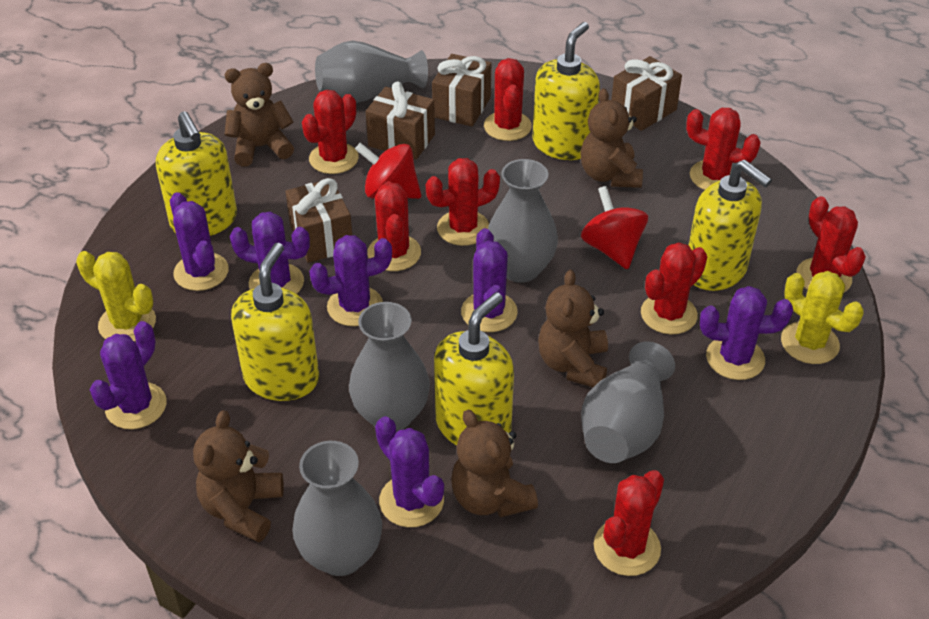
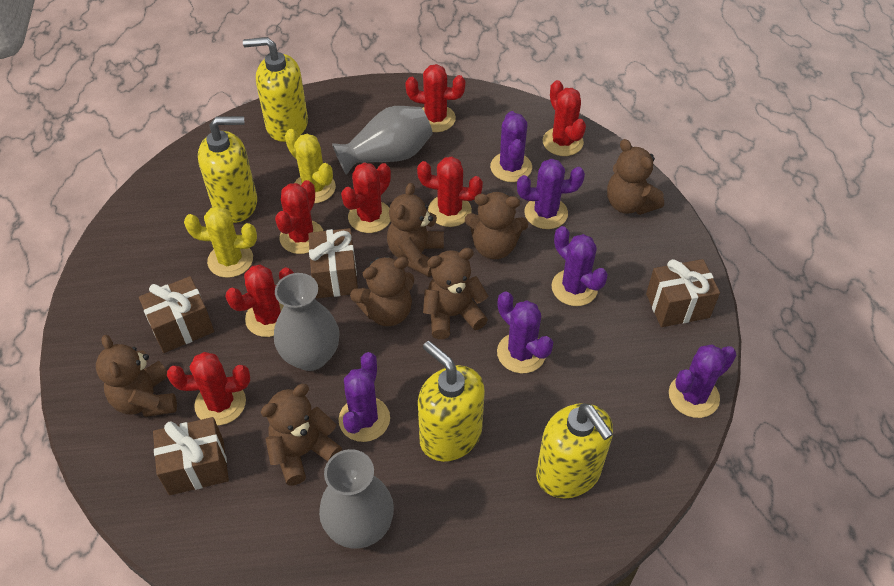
brown teddy bear: 5 -> 7
grey vase: 5 -> 3
purple cactus: 7 -> 6
red cactus: 8 -> 7
red spinning top: 2 -> 0
yellow soap dispenser: 5 -> 4

